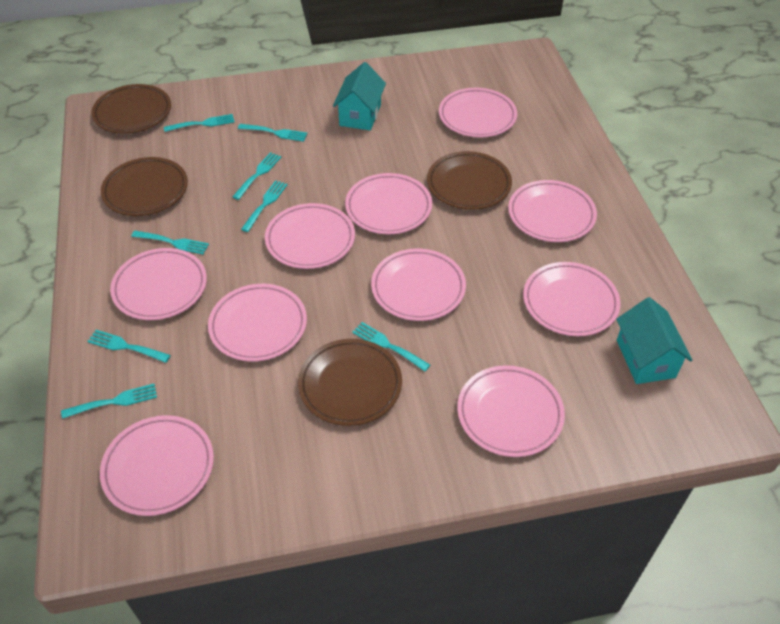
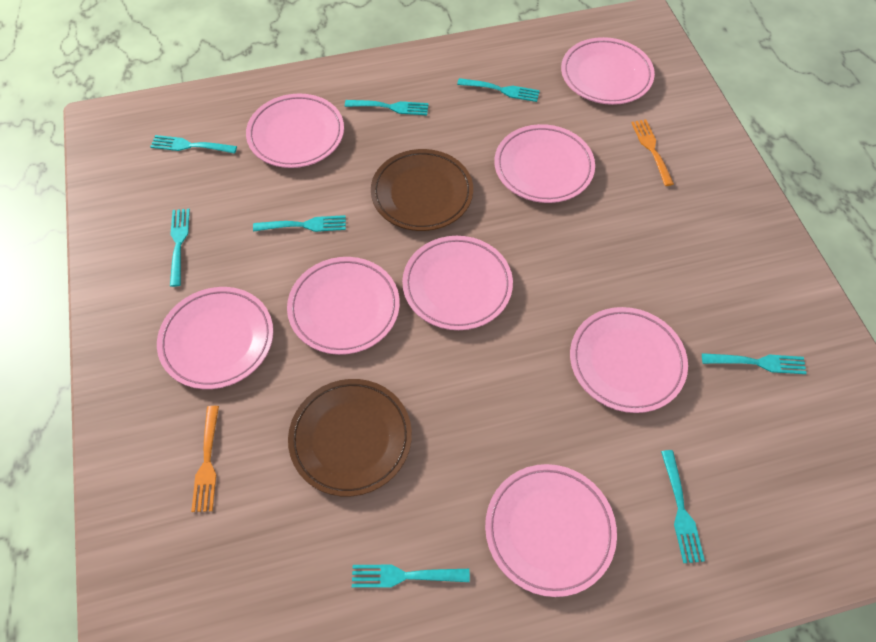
brown plate: 4 -> 2
orange fork: 0 -> 2
pink plate: 10 -> 8
turquoise house: 2 -> 0

